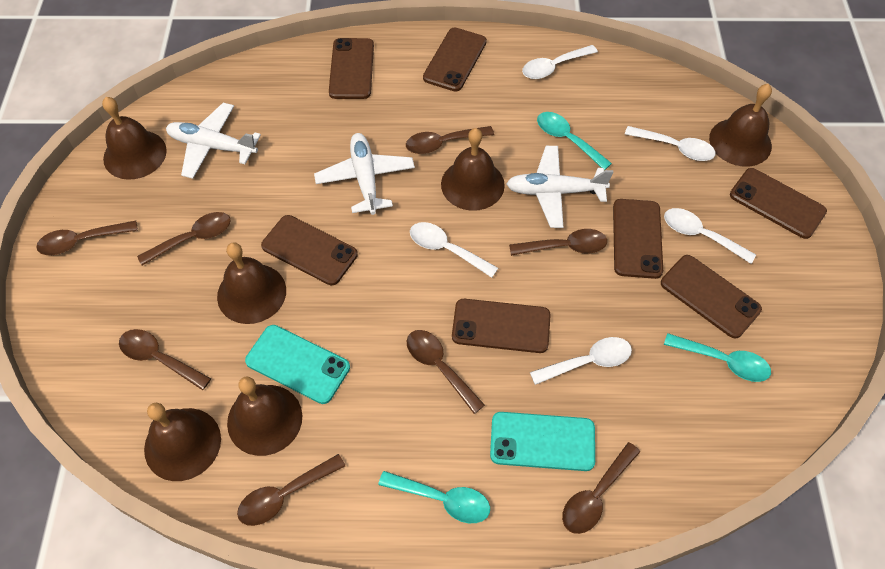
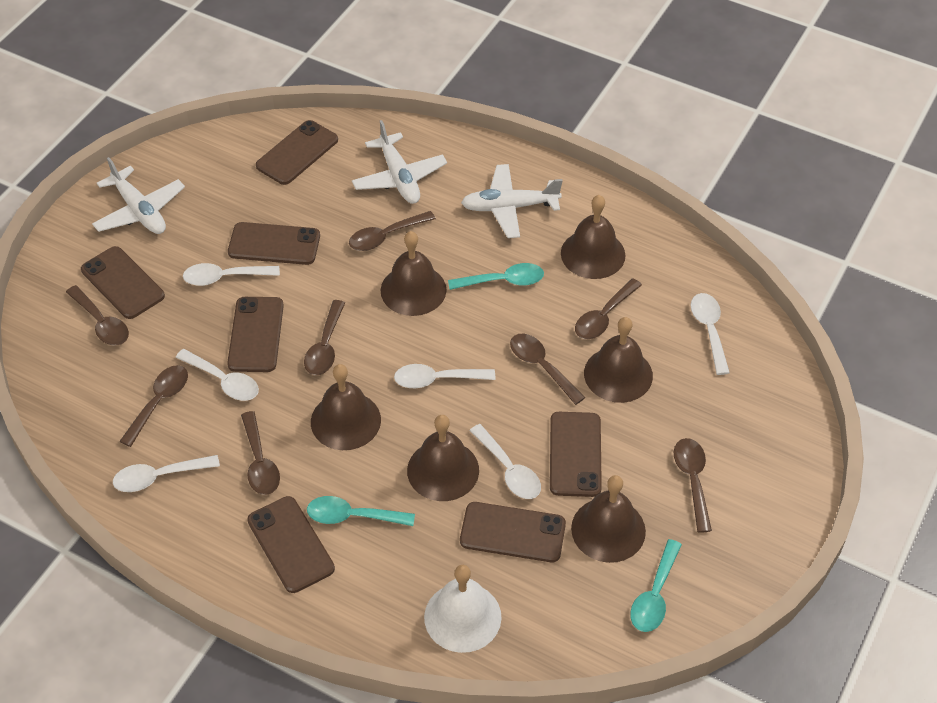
turquoise phone: 2 -> 0
white bell: 0 -> 1
white spoon: 5 -> 6

